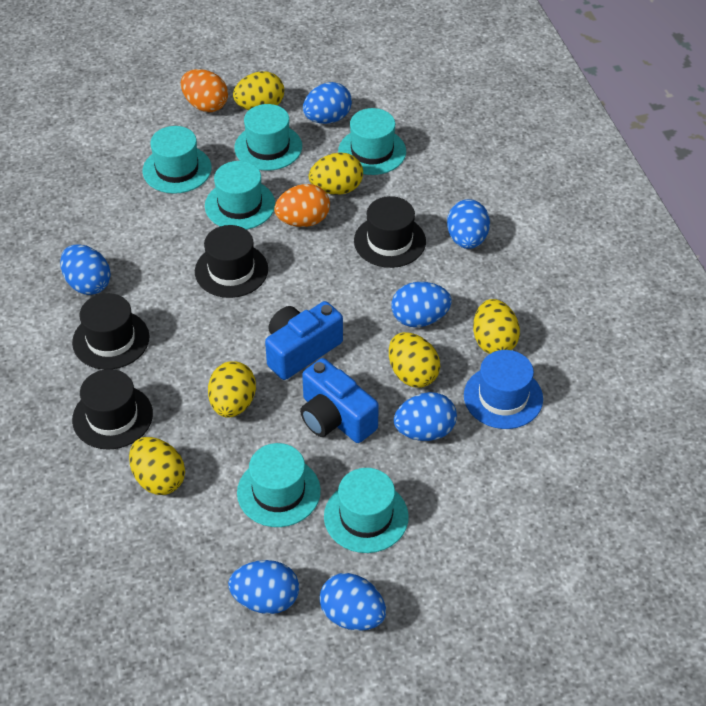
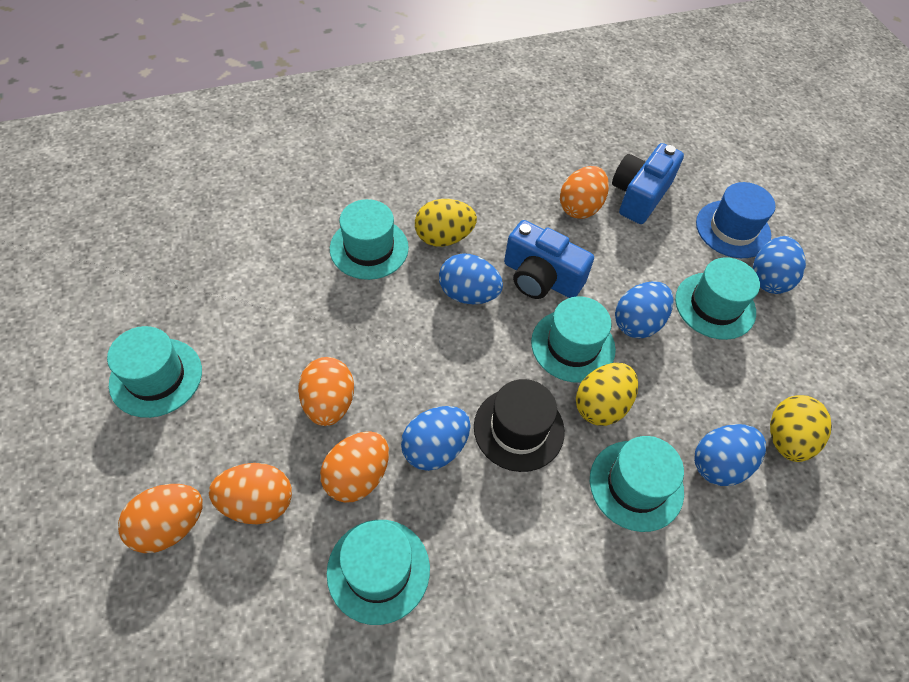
black hat: 4 -> 1
blue egg: 7 -> 5
orange egg: 2 -> 5
yellow egg: 6 -> 3

